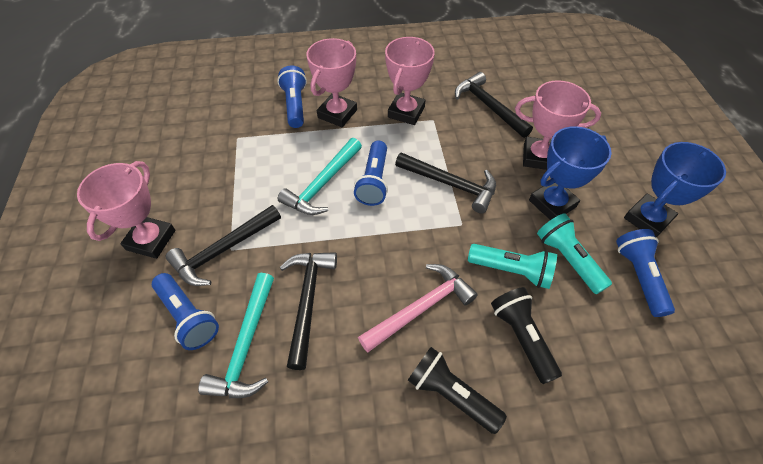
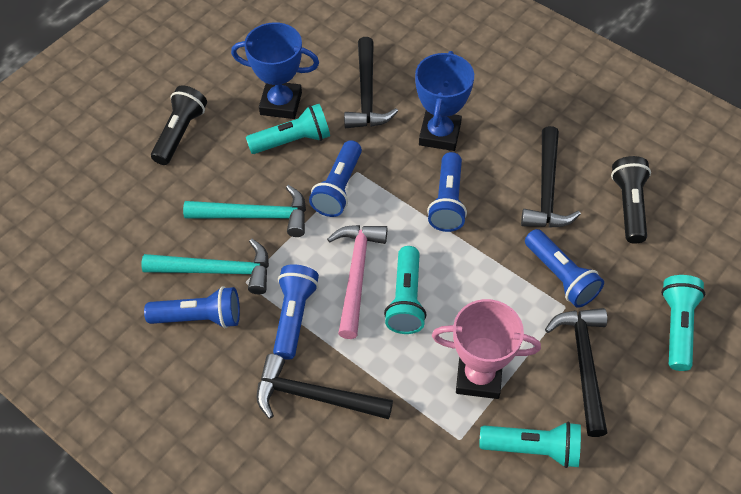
blue flashlight: 4 -> 5
pink trophy: 4 -> 1
turquoise flashlight: 2 -> 4

